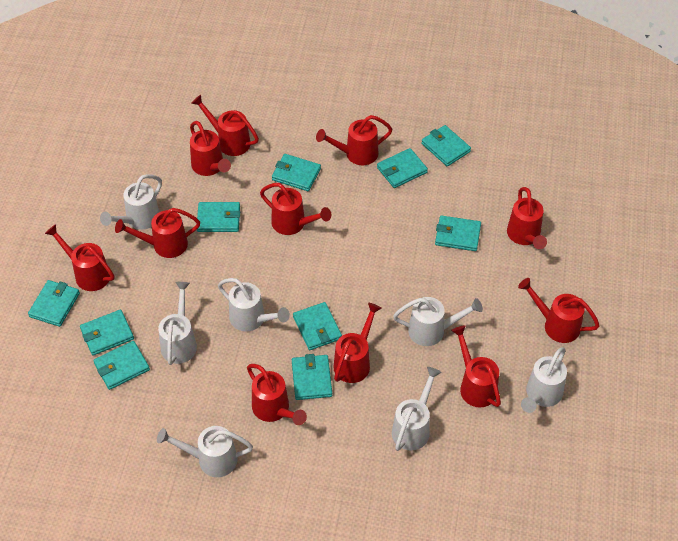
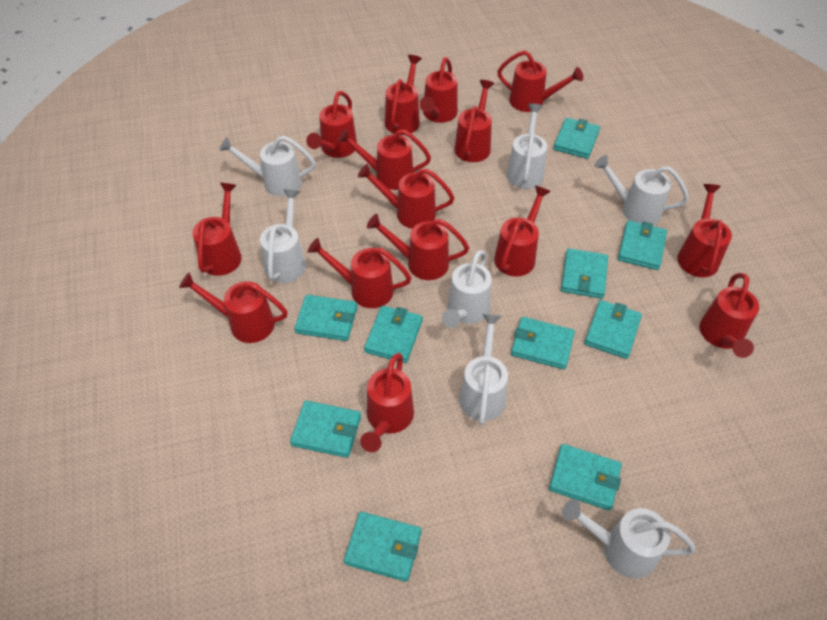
red watering can: 11 -> 15

